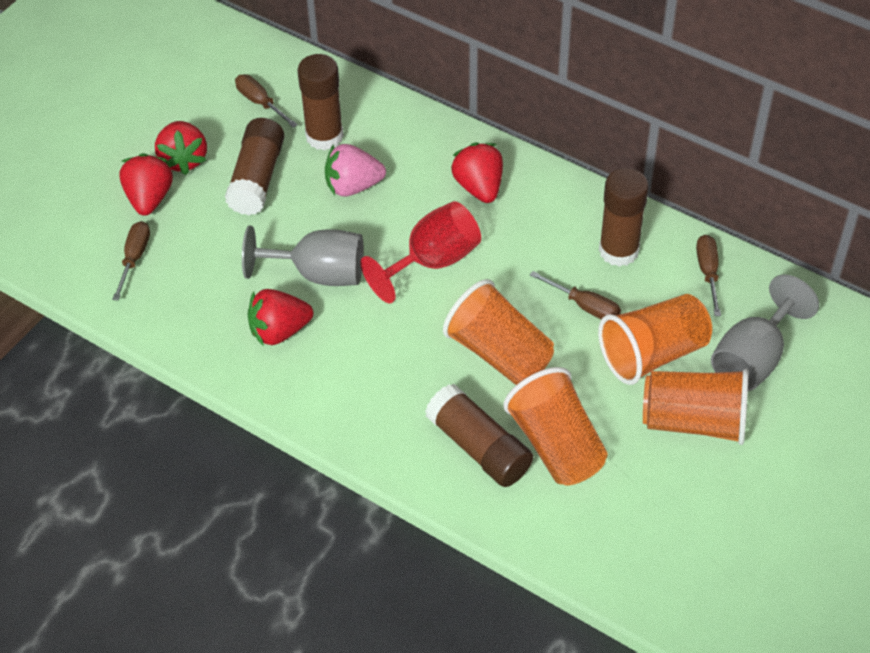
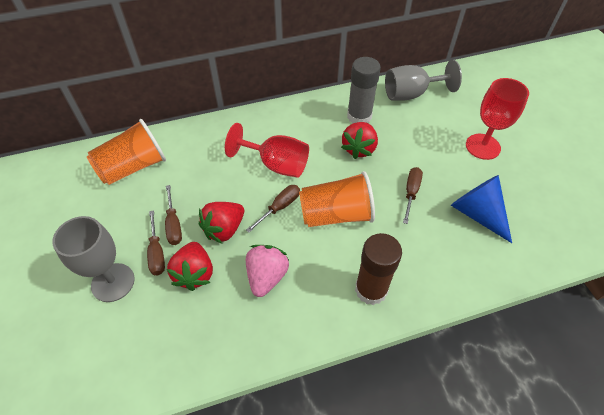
blue cone: 0 -> 1
brown glue stick: 4 -> 1
grey glue stick: 0 -> 1
orange cup: 4 -> 2
red goblet: 1 -> 2
red strawberry: 4 -> 3

